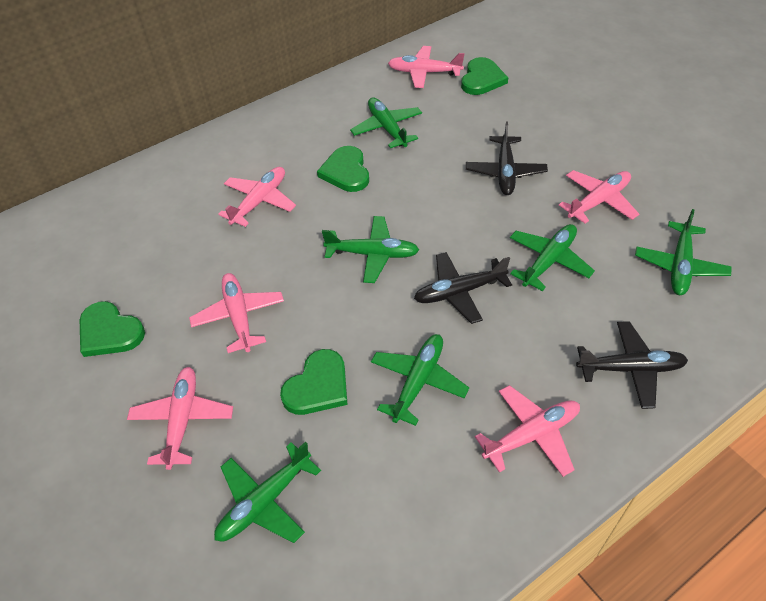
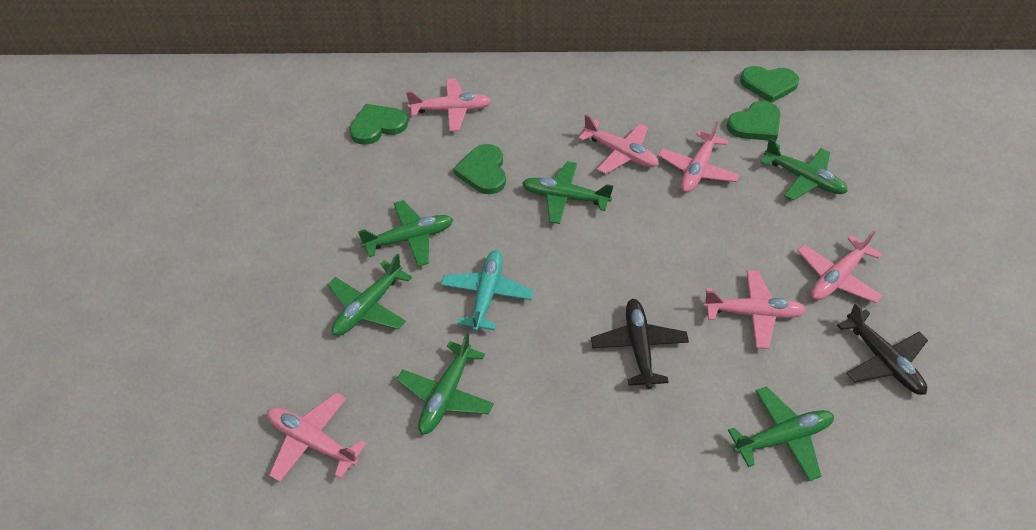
black plane: 3 -> 2
turquoise plane: 0 -> 1

